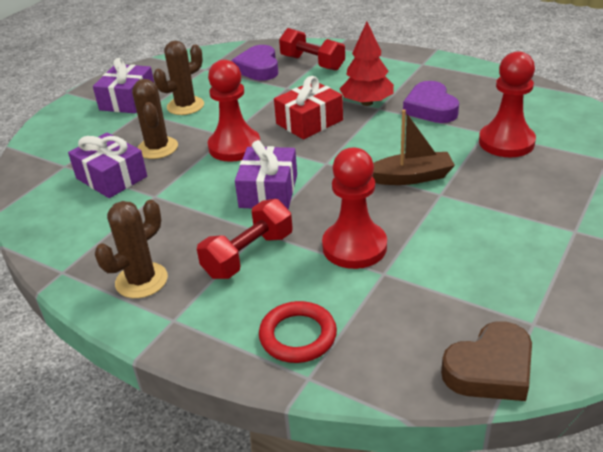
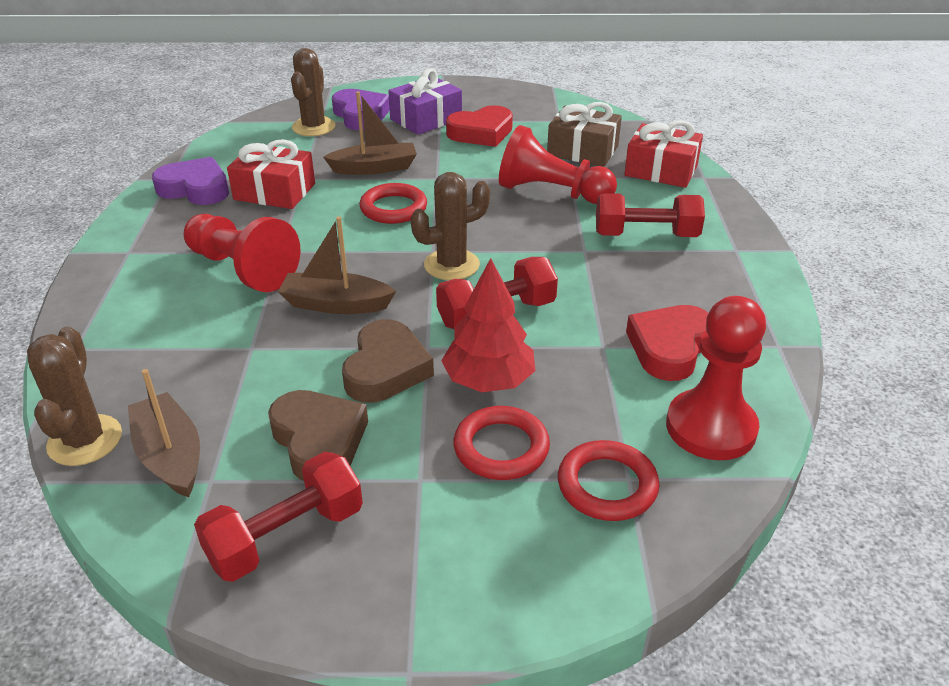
brown boat: 1 -> 3
brown gift: 0 -> 1
brown heart: 1 -> 2
purple gift: 3 -> 1
red dumbbell: 2 -> 3
red gift: 1 -> 2
red heart: 0 -> 2
red ring: 1 -> 3

